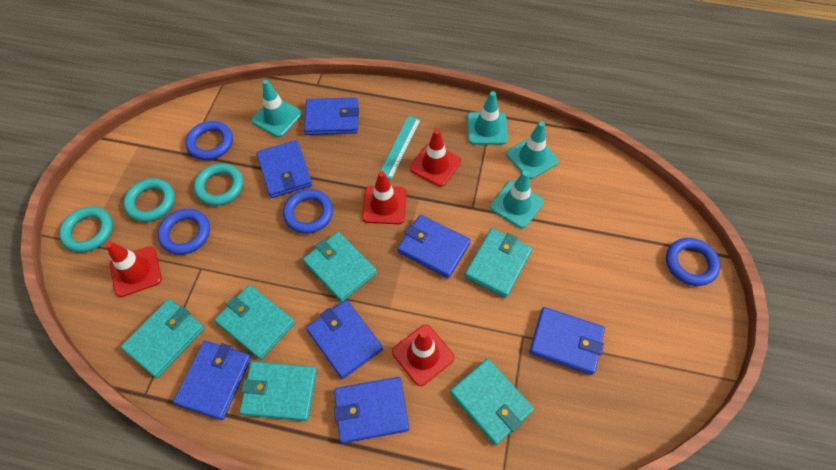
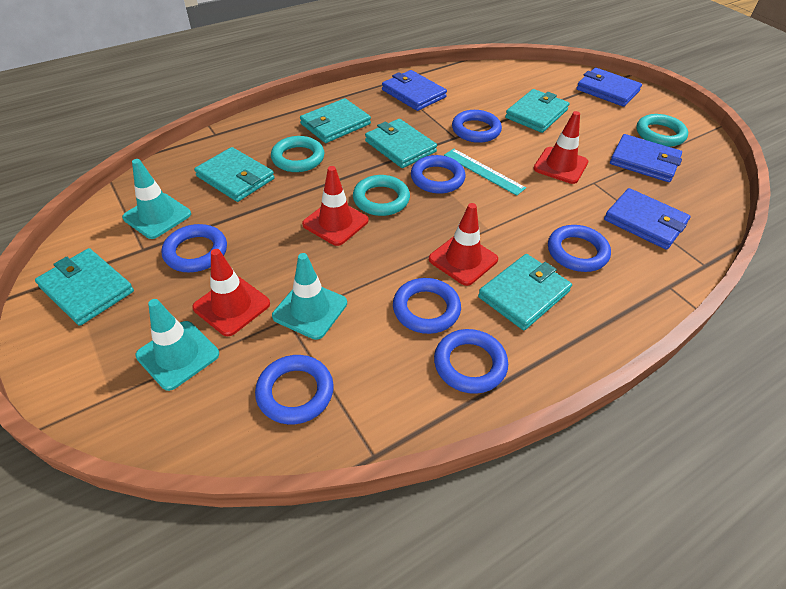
blue ring: 4 -> 7
blue wallet: 7 -> 4
turquoise traffic cone: 4 -> 3

